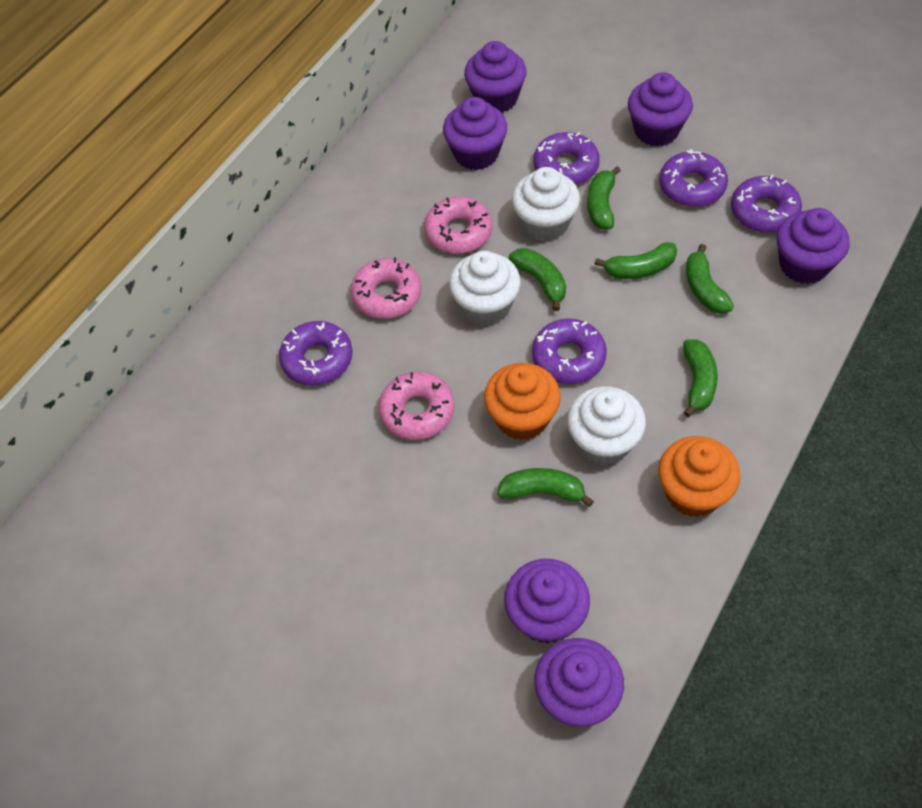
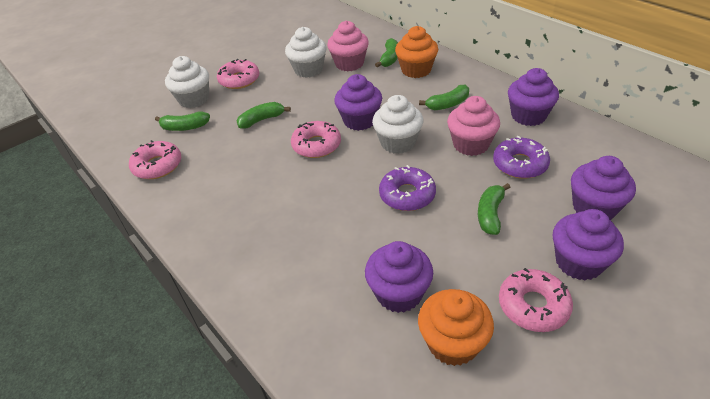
green banana: 6 -> 5
pink cupcake: 0 -> 2
pink donut: 3 -> 4
purple cupcake: 6 -> 5
purple donut: 5 -> 2

